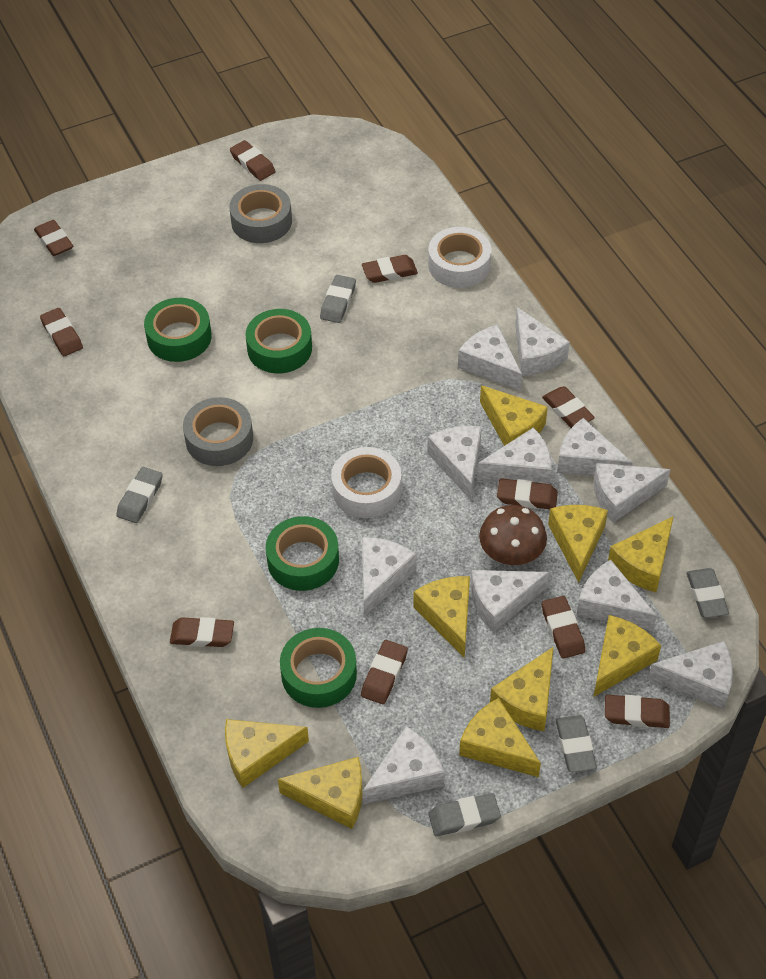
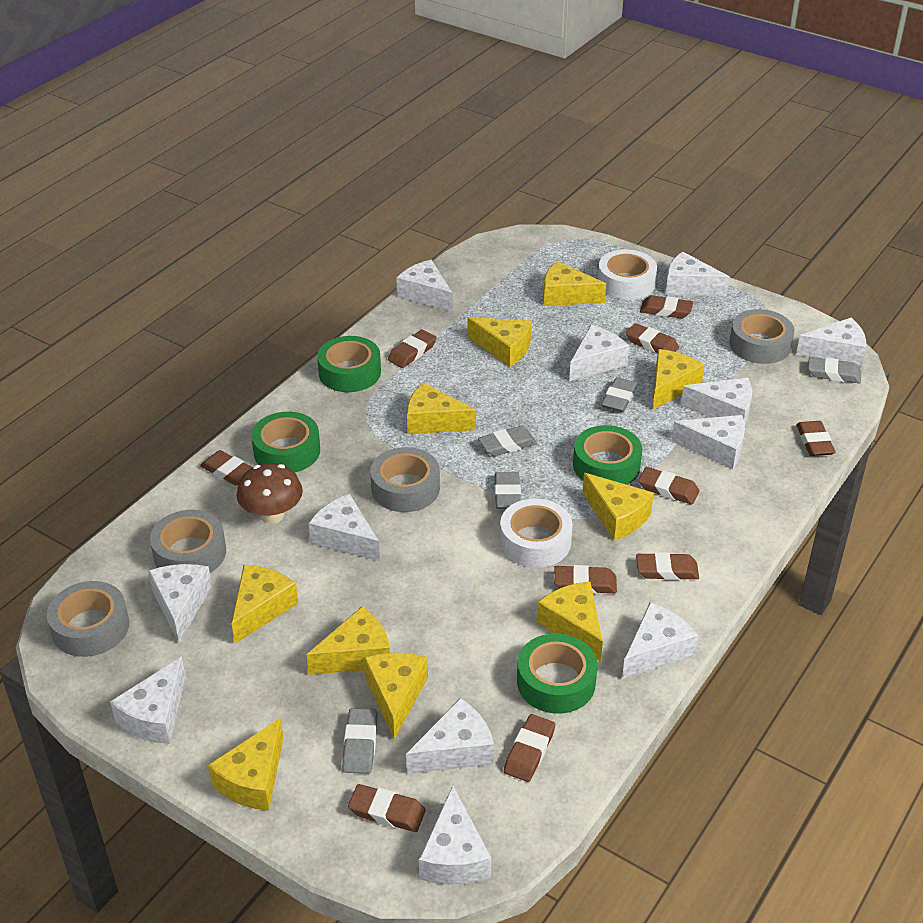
grey tape: 2 -> 4
white cheese: 11 -> 12
yellow cheese: 9 -> 10

